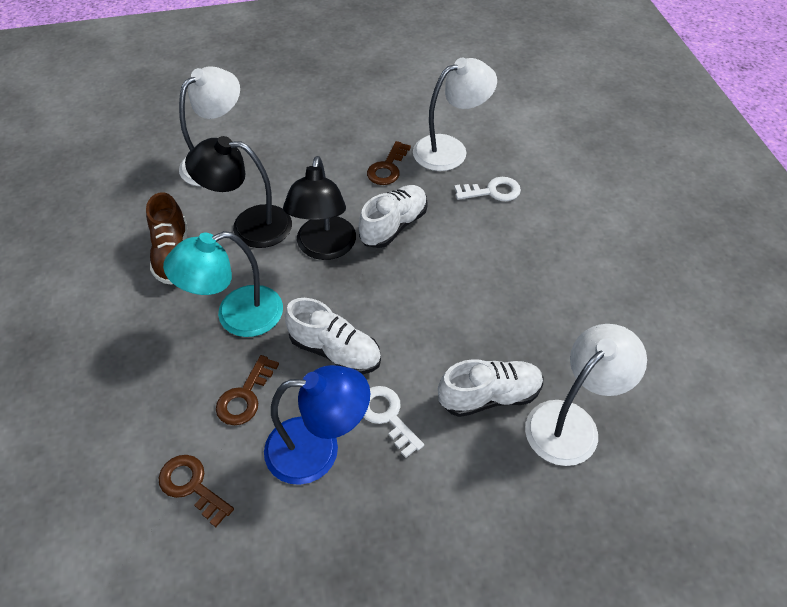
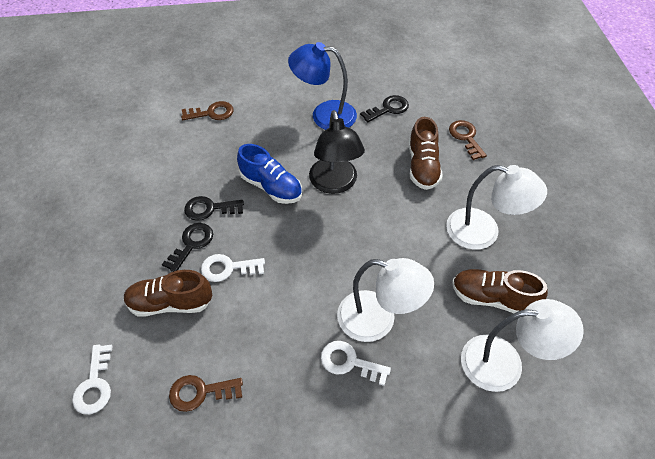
black key: 0 -> 3
black lamp: 2 -> 1
blue shoe: 0 -> 1
brown shoe: 1 -> 3
turquoise lamp: 1 -> 0
white key: 2 -> 3
white shoe: 3 -> 0

